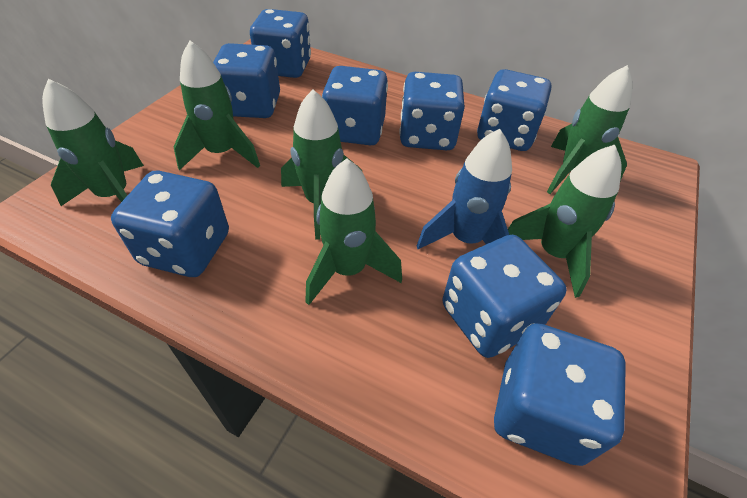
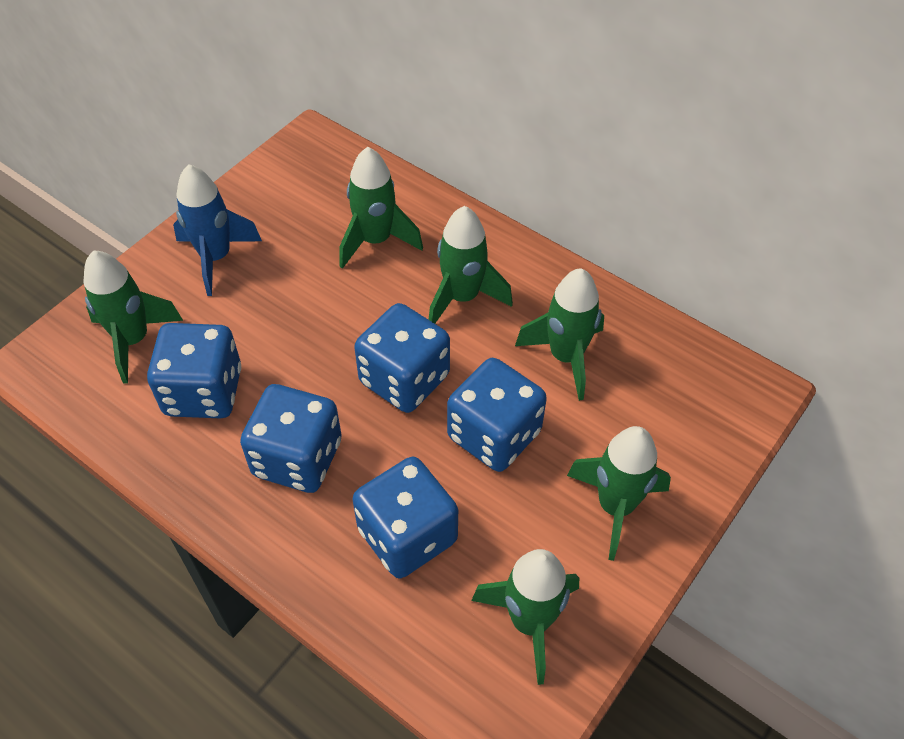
blue dice: 8 -> 5

